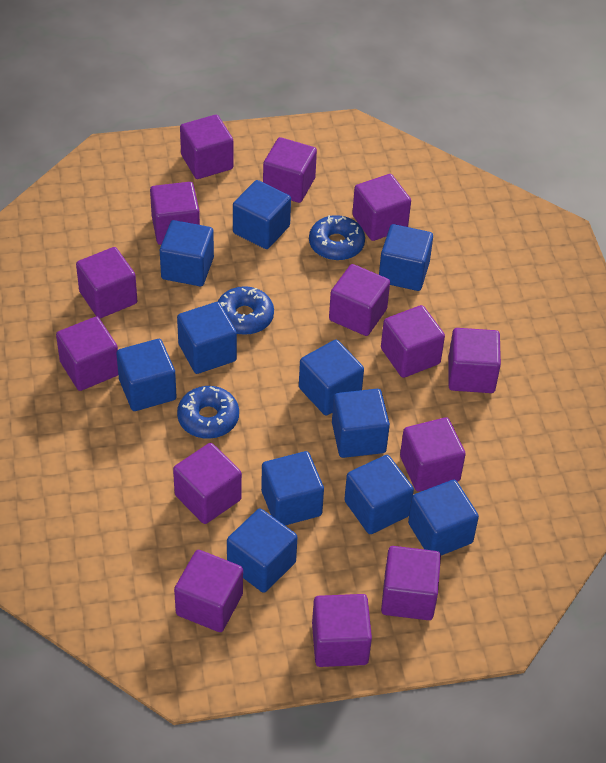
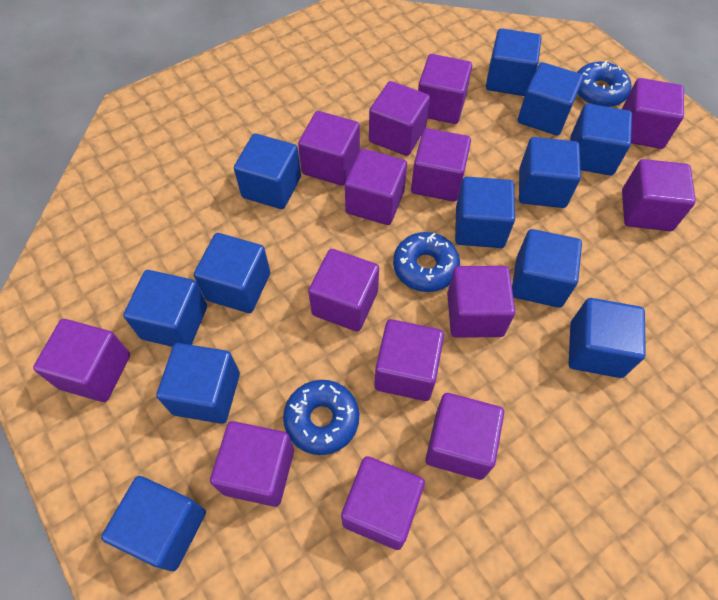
blue cube: 11 -> 12

